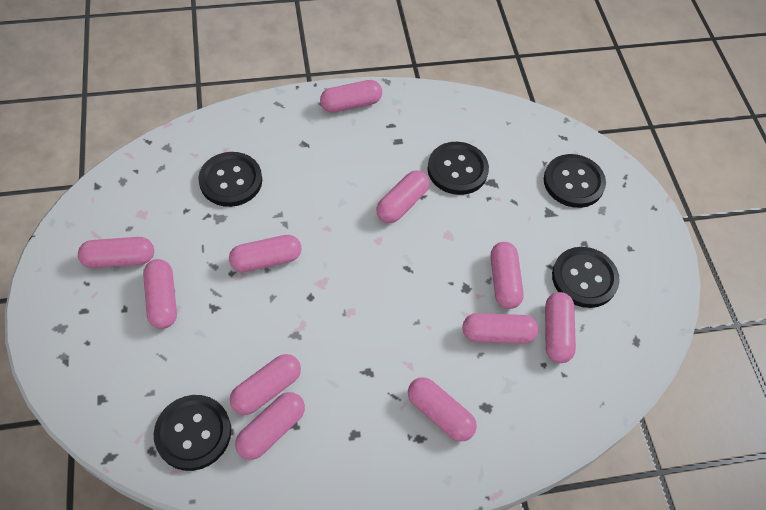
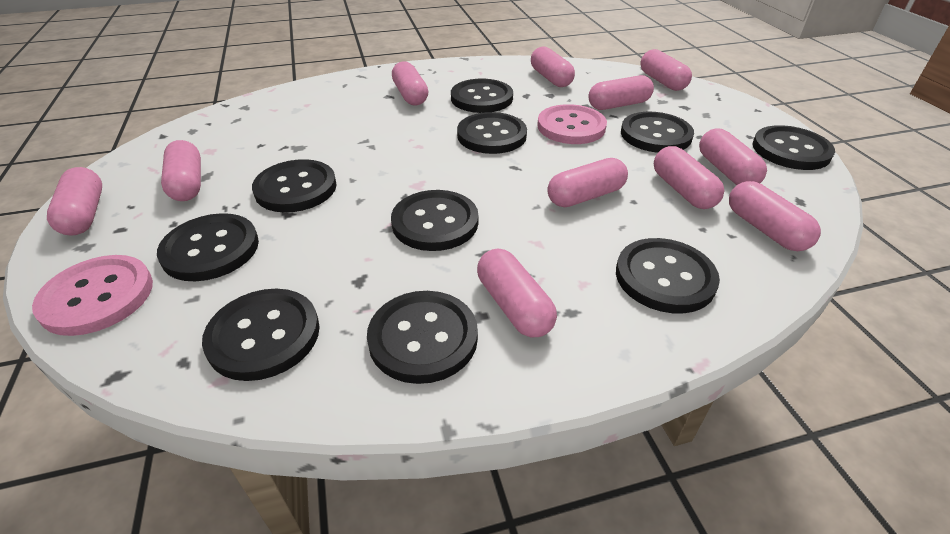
black button: 5 -> 10
pink button: 0 -> 2

